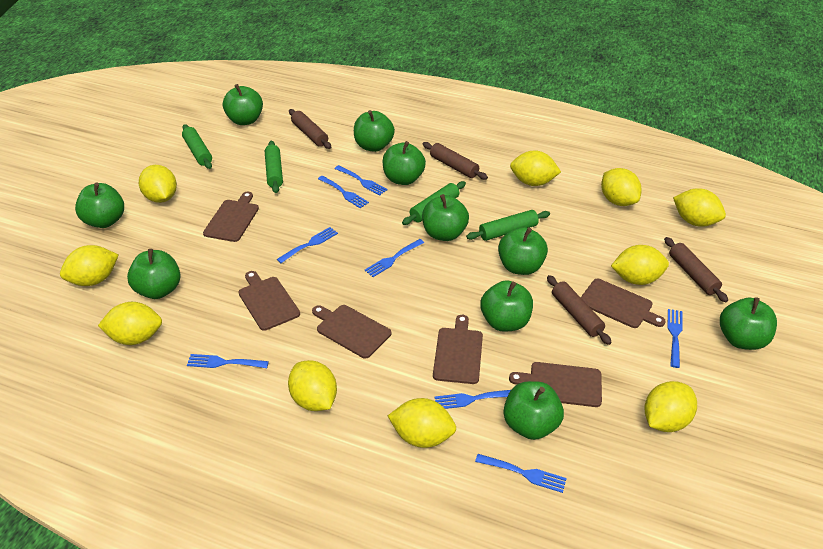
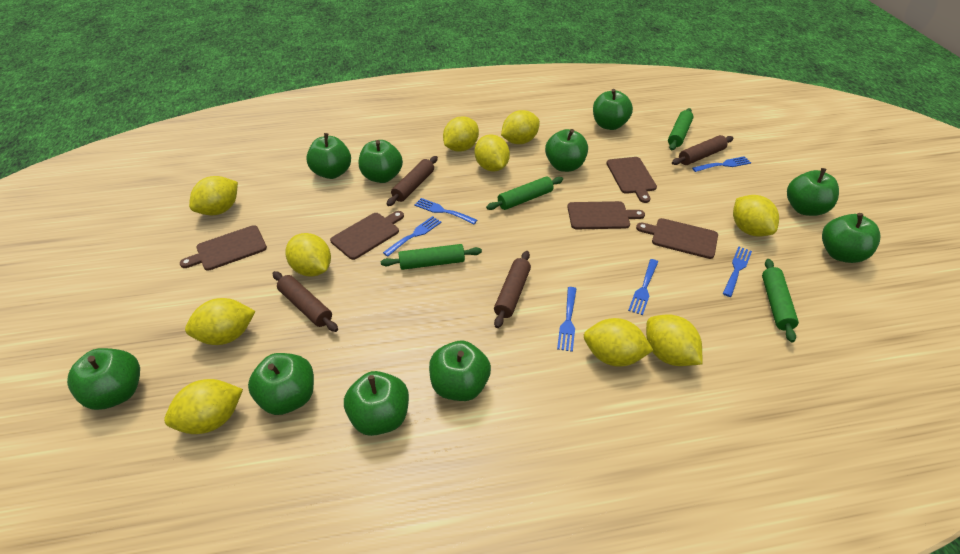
blue fork: 8 -> 6
brown cutting board: 6 -> 5

